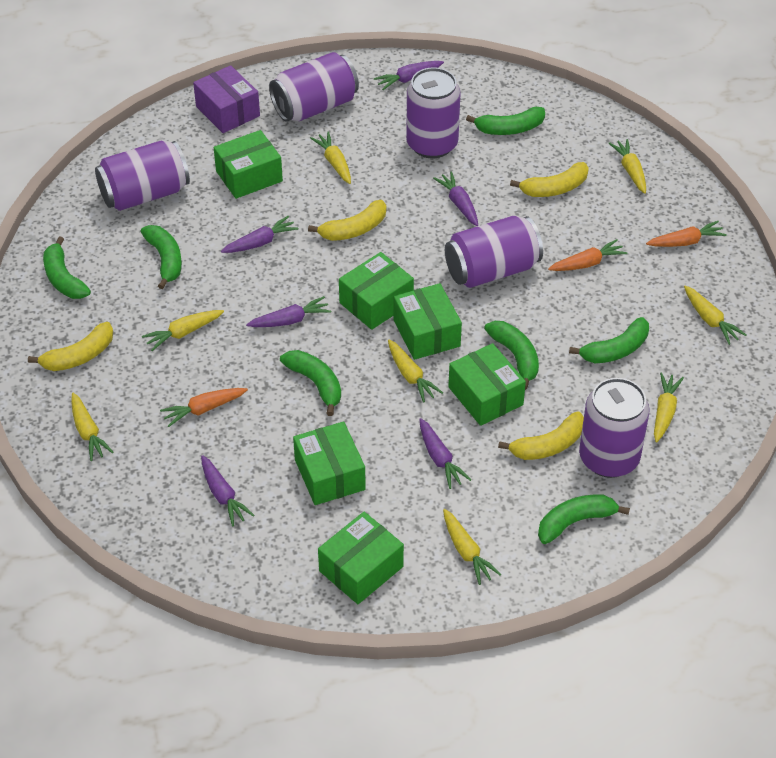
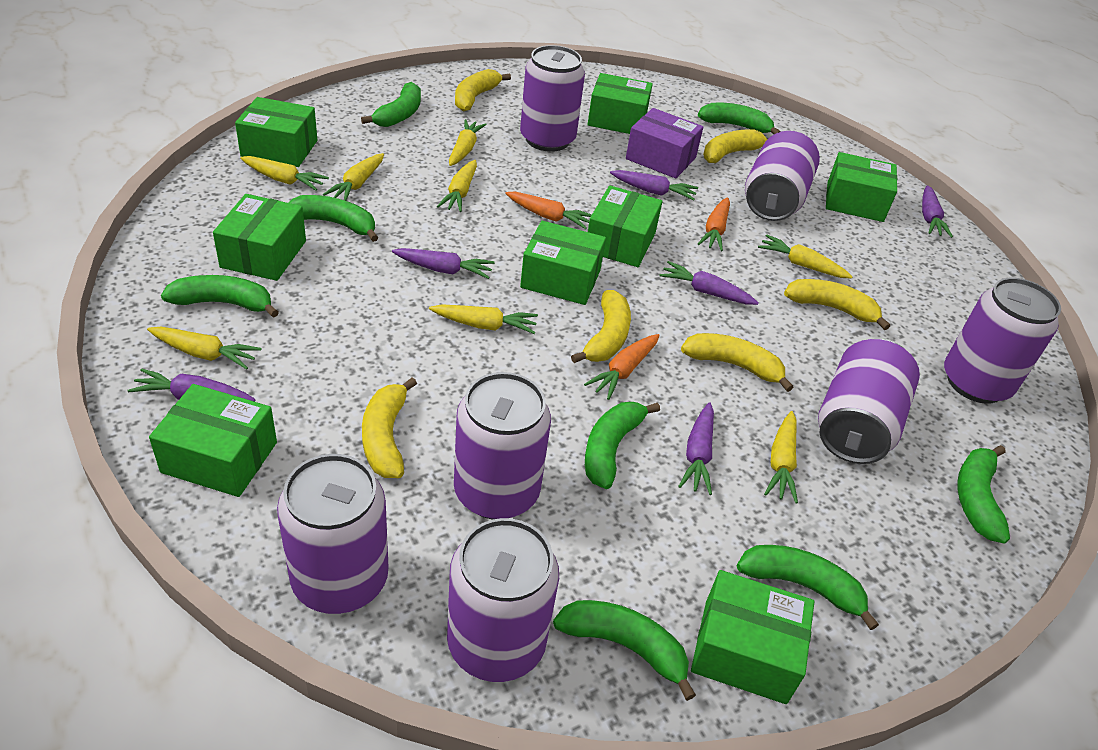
green banana: 7 -> 8
green box: 6 -> 8
purple can: 5 -> 7
yellow banana: 4 -> 6

